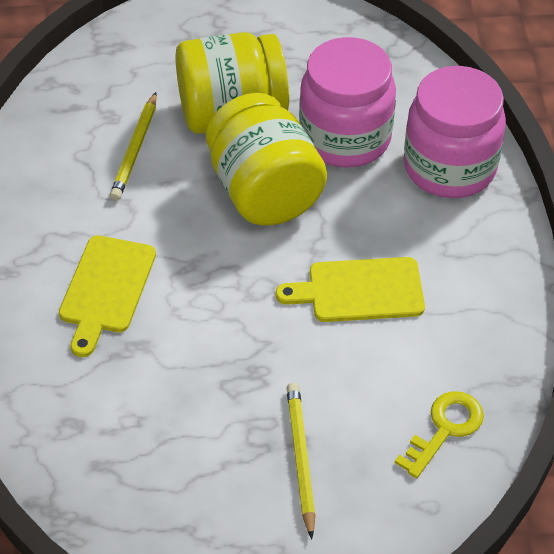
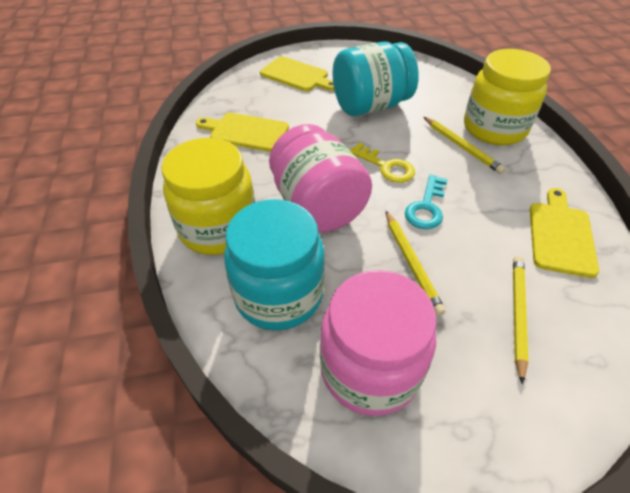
turquoise jar: 0 -> 2
turquoise key: 0 -> 1
yellow cutting board: 2 -> 3
yellow pencil: 2 -> 3

